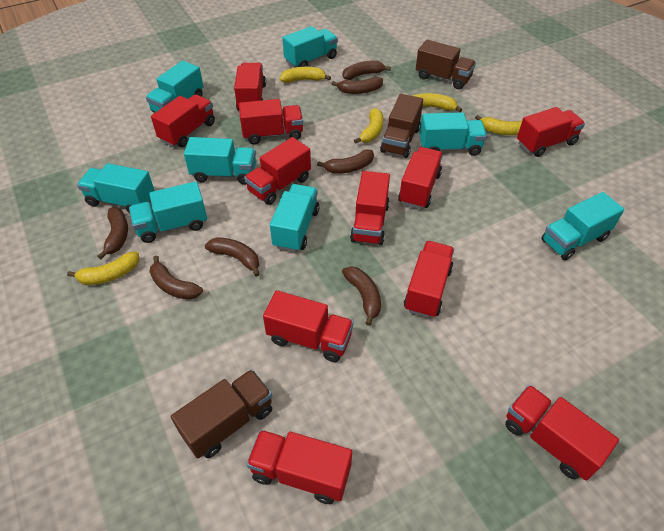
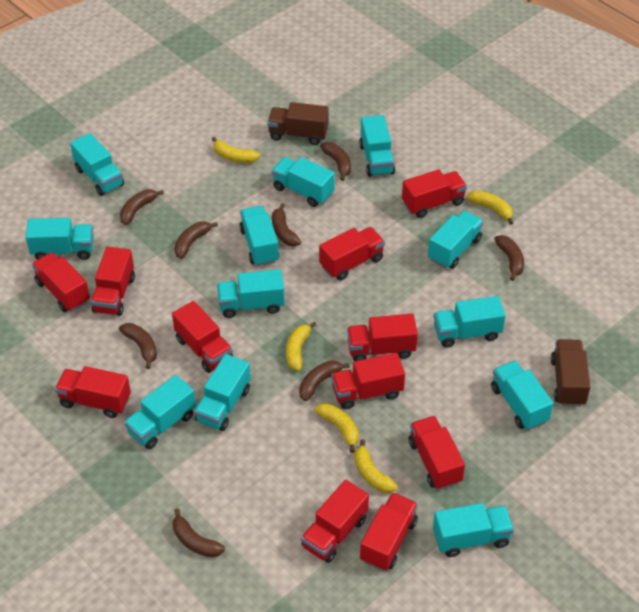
brown banana: 7 -> 8
brown truck: 3 -> 2
turquoise truck: 8 -> 12

